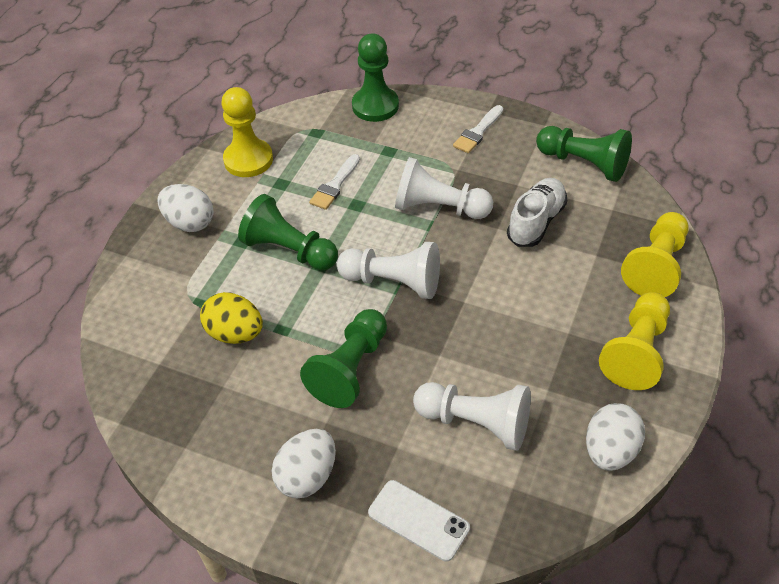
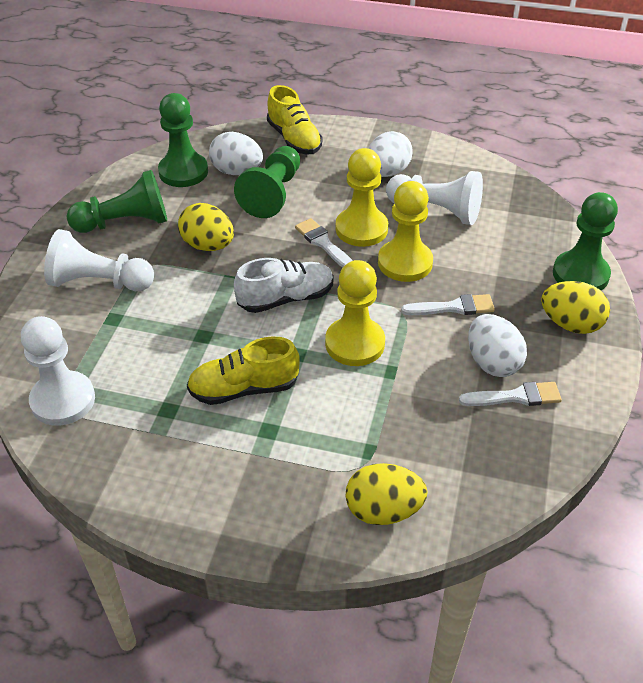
white brush: 2 -> 3
white phone: 1 -> 0
yellow egg: 1 -> 3
yellow shoe: 0 -> 2

